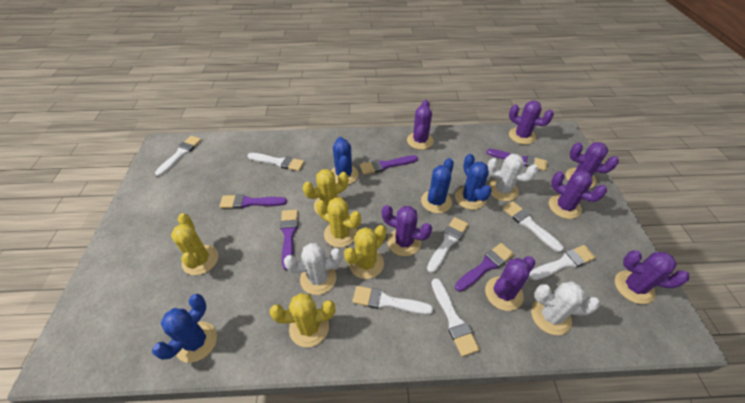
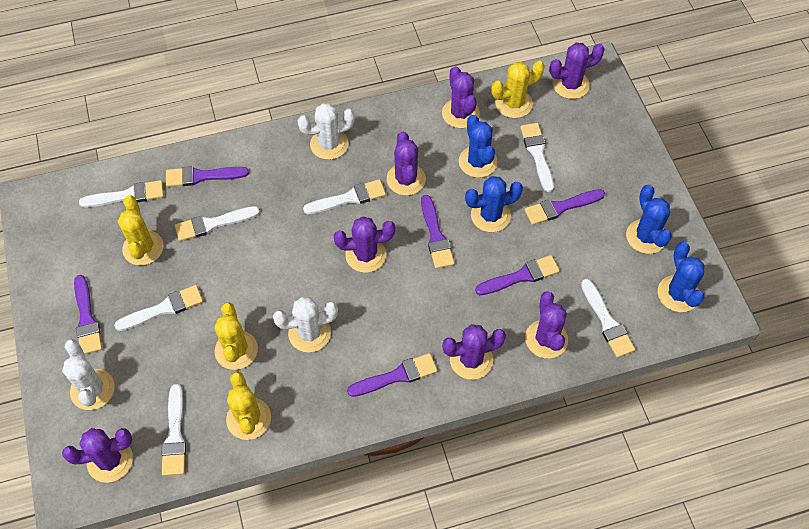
purple brush: 5 -> 6
yellow cactus: 5 -> 4

